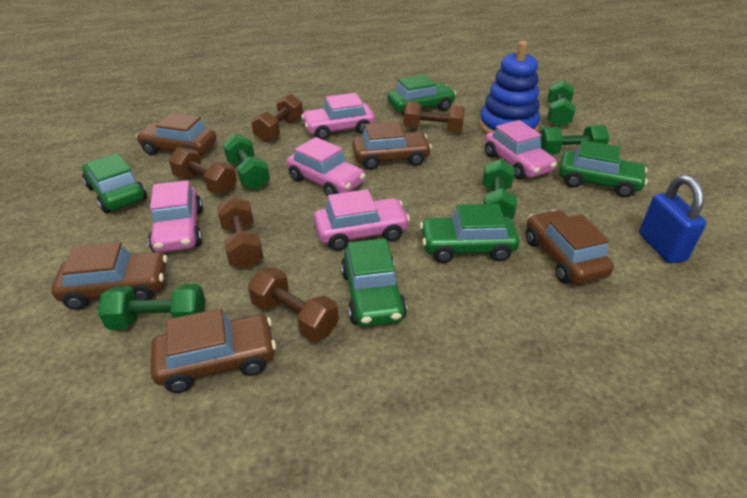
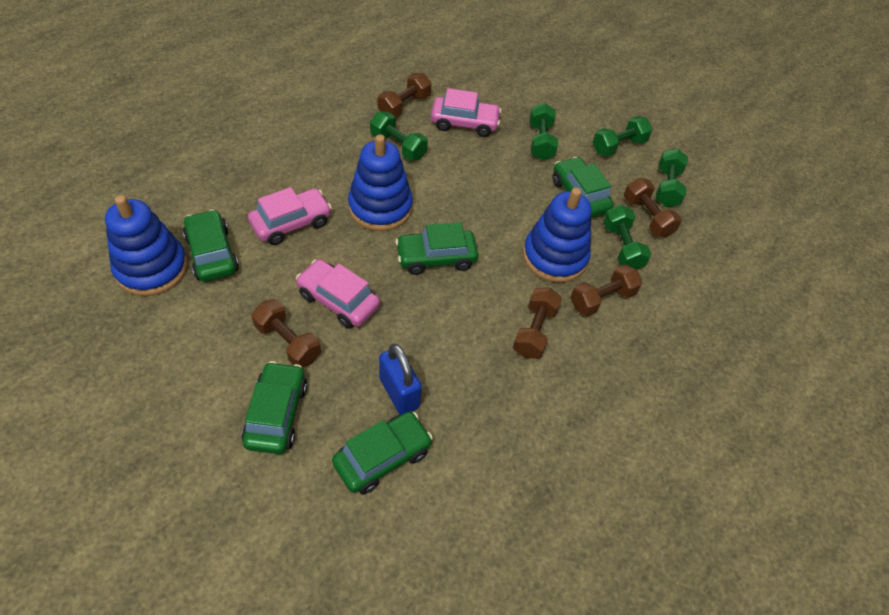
blue stacking toy: 1 -> 3
brown car: 5 -> 0
pink car: 5 -> 3

